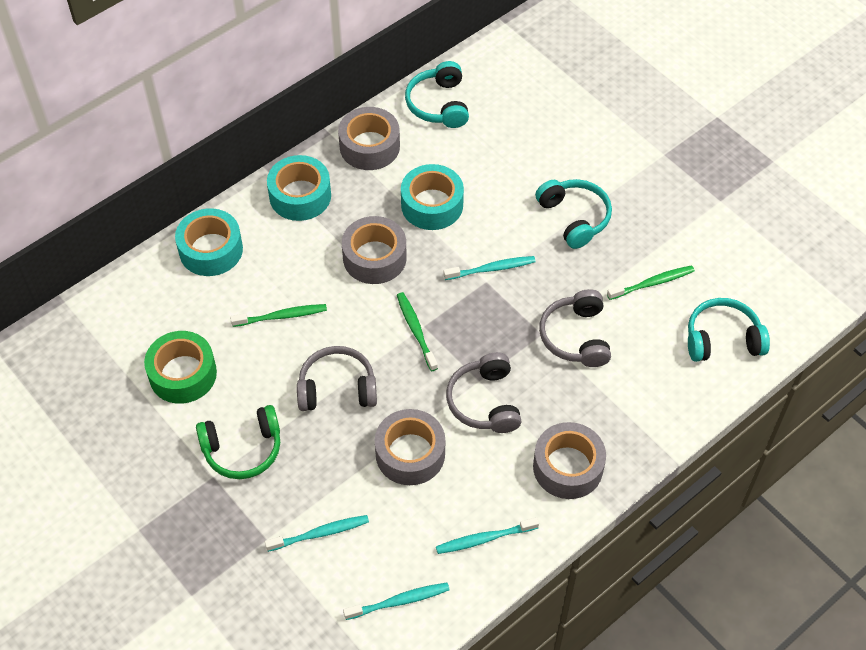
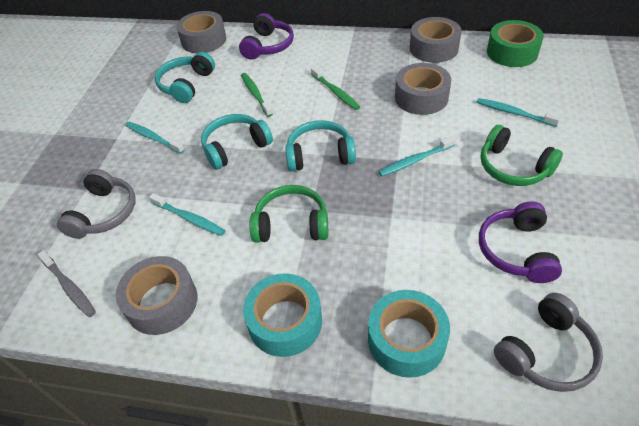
green headphones: 1 -> 2
green toothbrush: 3 -> 2
grey headphones: 3 -> 2
grey toothbrush: 0 -> 1
purple headphones: 0 -> 2
turquoise tape: 3 -> 2

